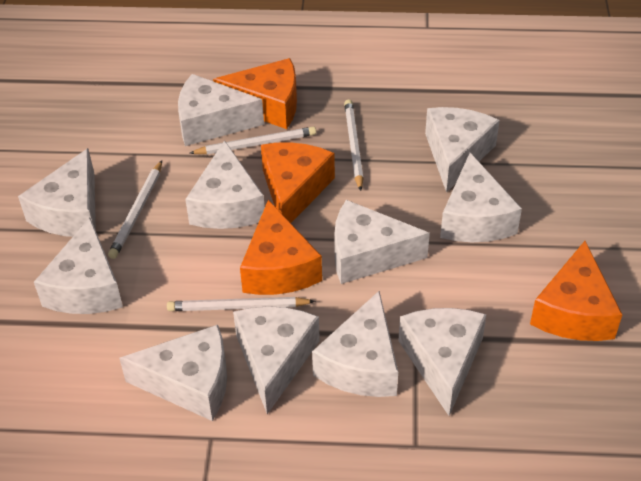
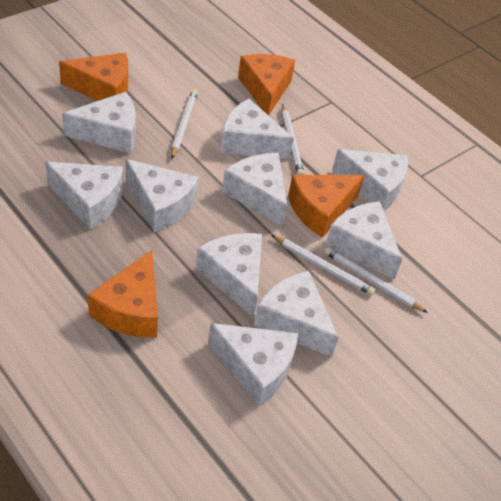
white cheese: 11 -> 10

